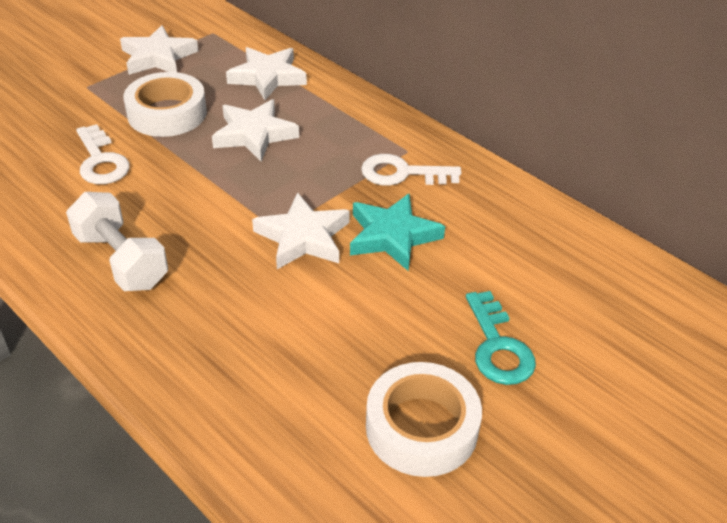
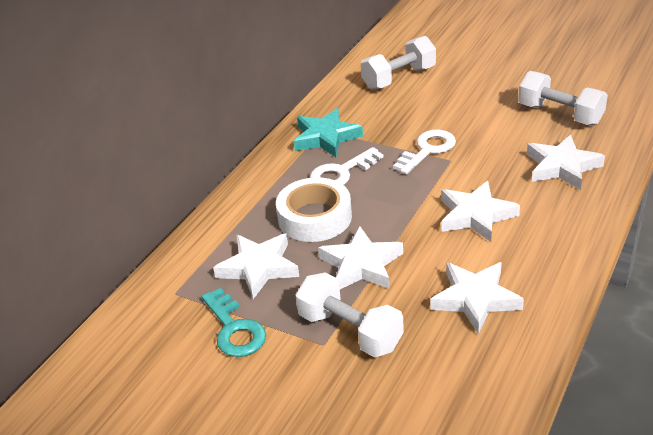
white dumbbell: 1 -> 3
white star: 4 -> 5
white tape: 2 -> 1

